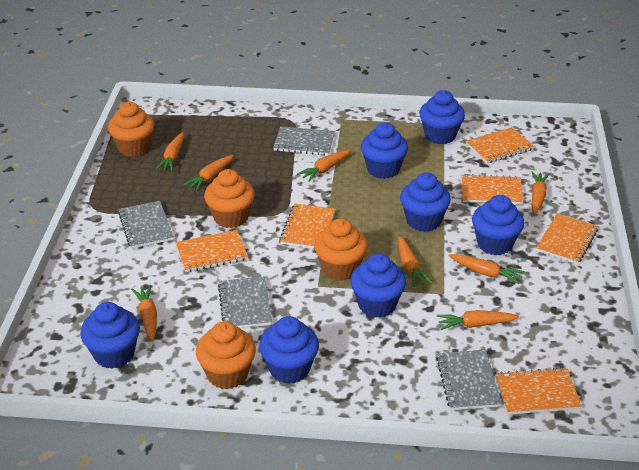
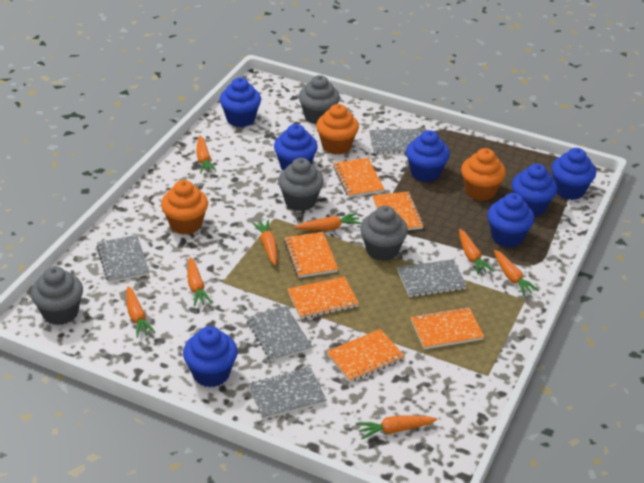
grey cupcake: 0 -> 4
grey notebook: 4 -> 5
orange cupcake: 4 -> 3

